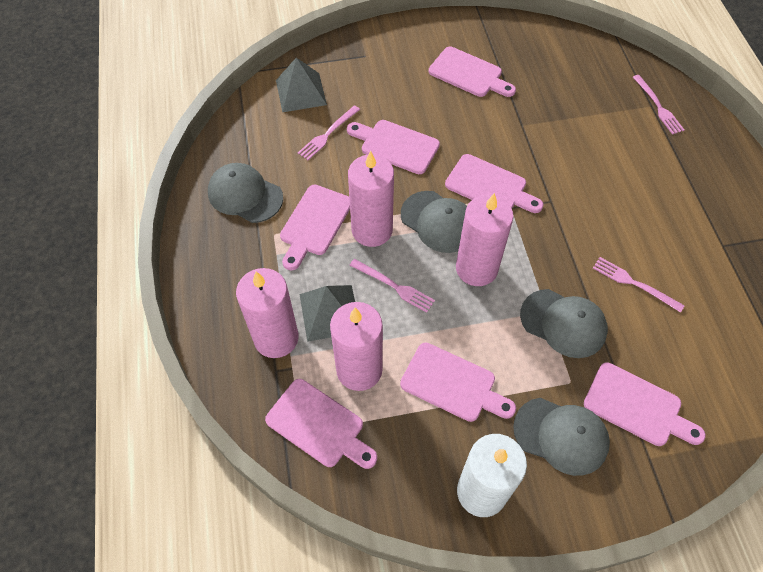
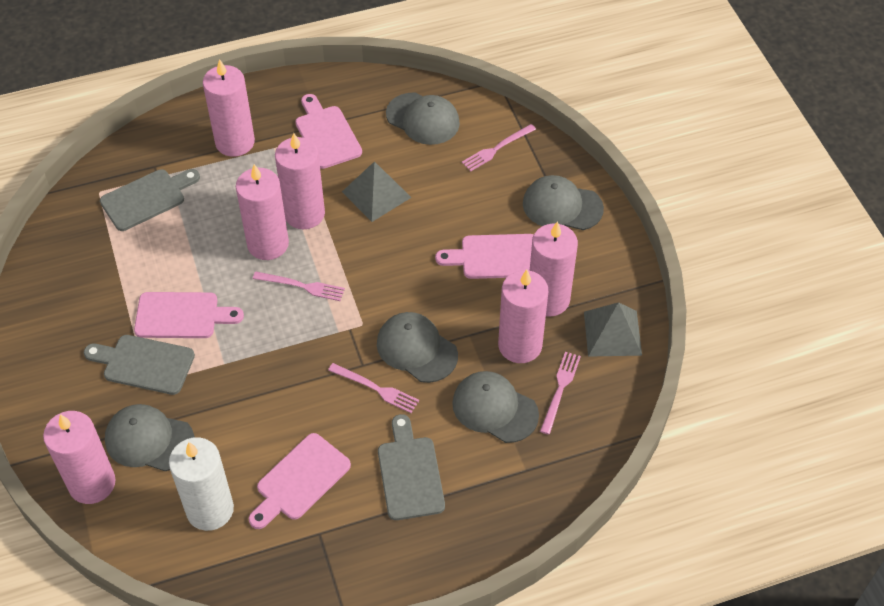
grey cap: 4 -> 5
grey cutting board: 0 -> 3
pink candle: 4 -> 6
pink cutting board: 7 -> 4

